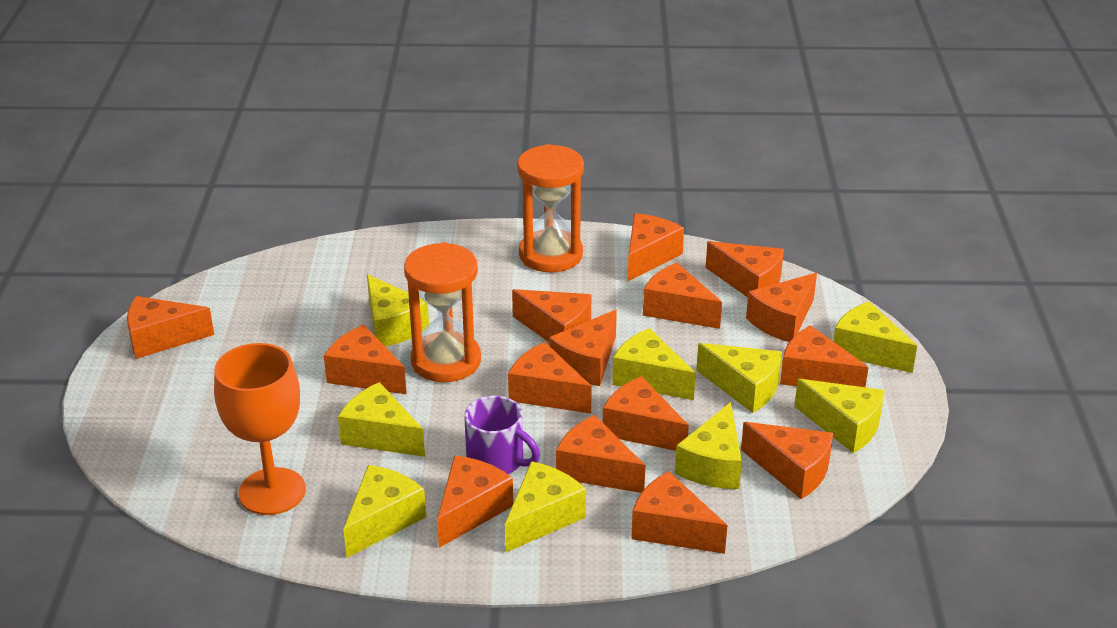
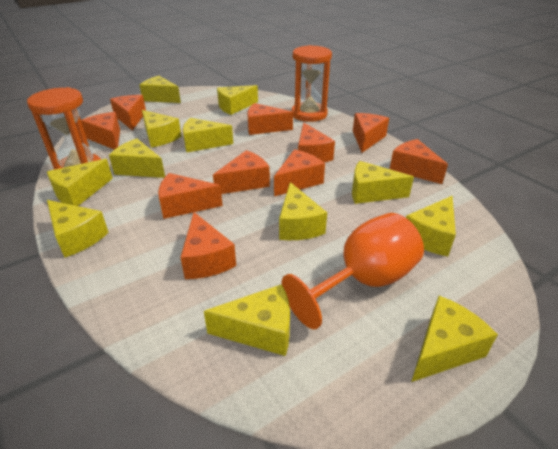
orange cheese: 15 -> 10
purple mug: 1 -> 0
yellow cheese: 9 -> 12

